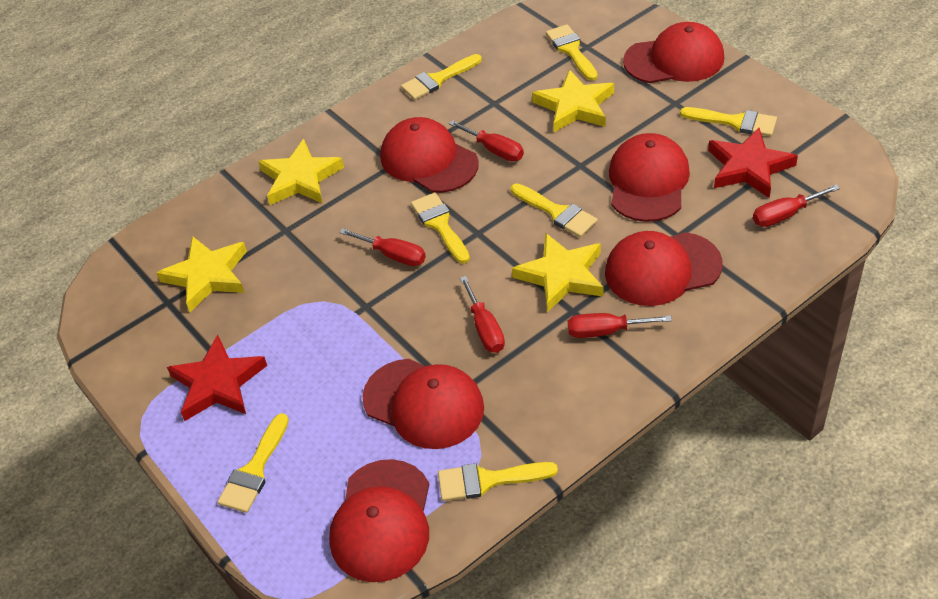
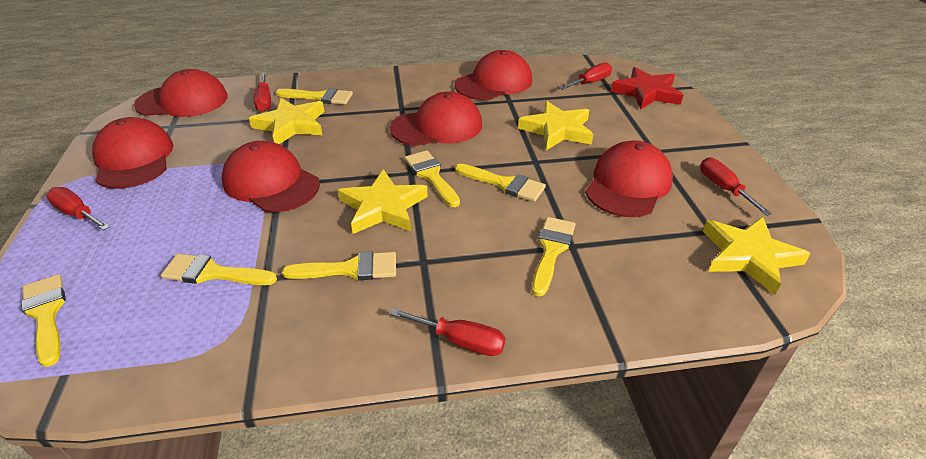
red star: 2 -> 1

